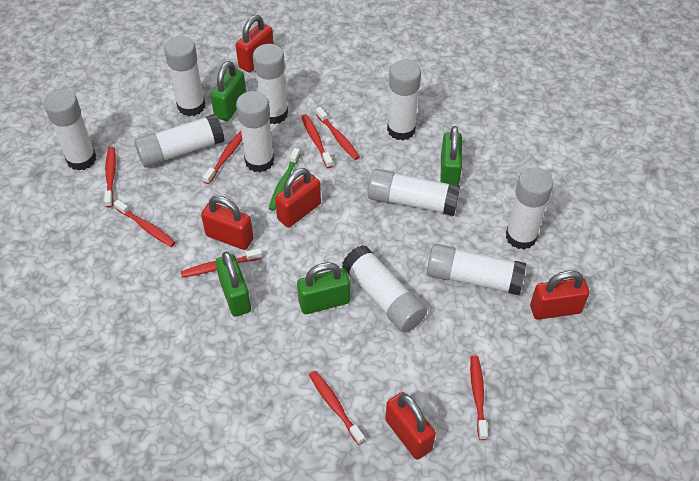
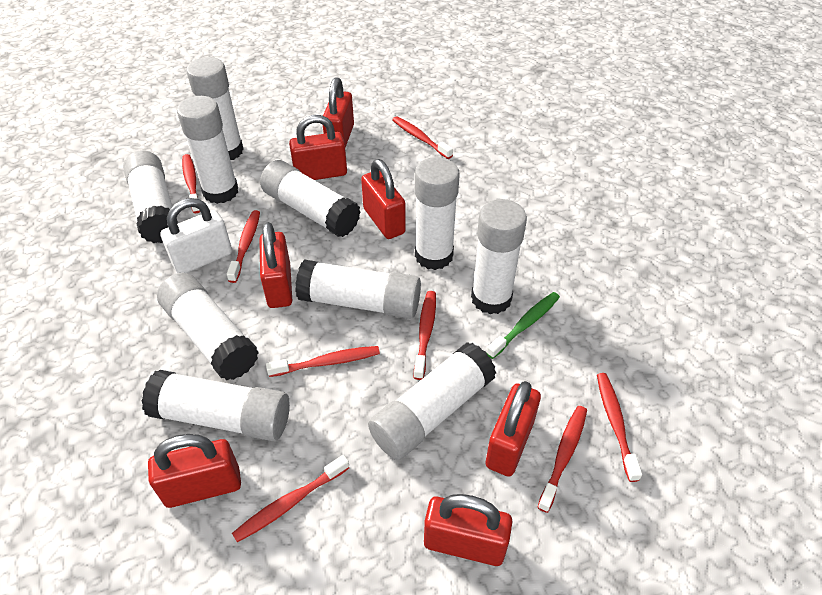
green padlock: 4 -> 0
red padlock: 5 -> 7
white padlock: 0 -> 1

